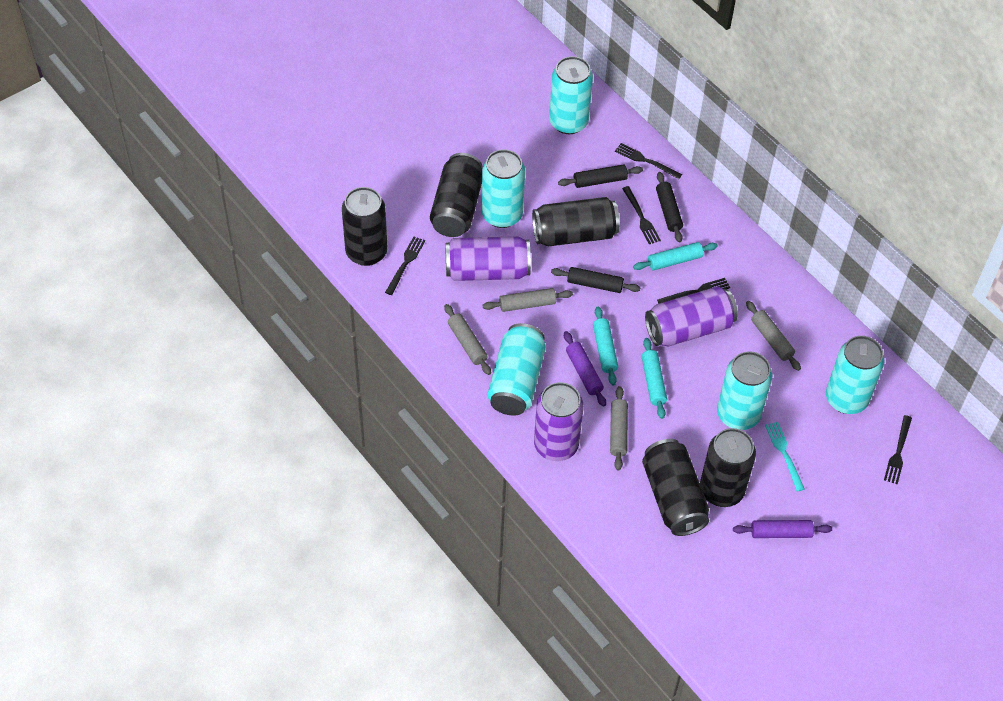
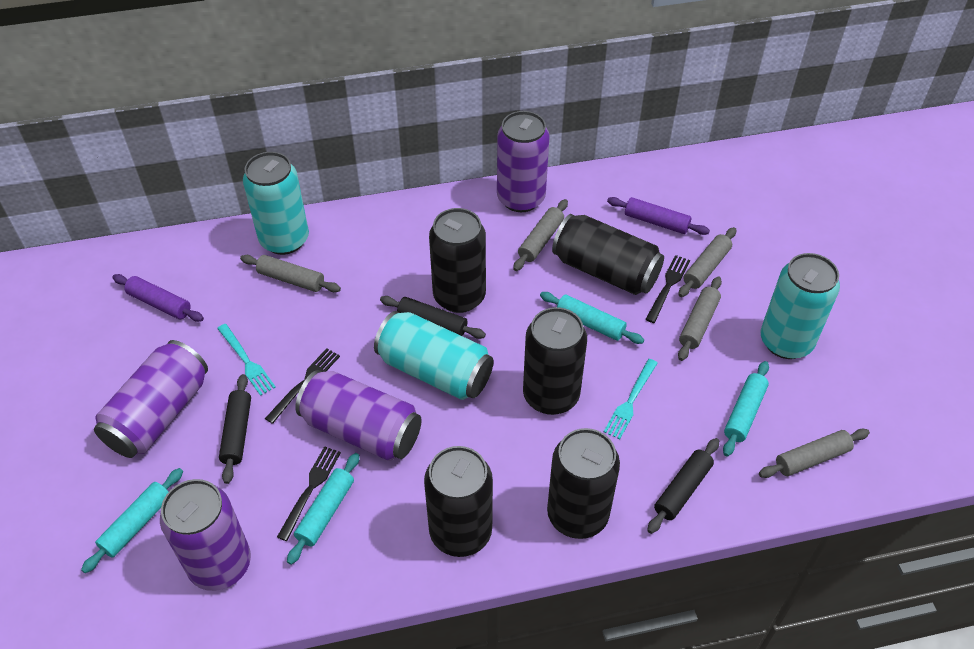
black fork: 5 -> 3
grey rolling pin: 4 -> 5
purple can: 3 -> 4
turquoise can: 5 -> 3
turquoise fork: 1 -> 2
turquoise rolling pin: 3 -> 4

